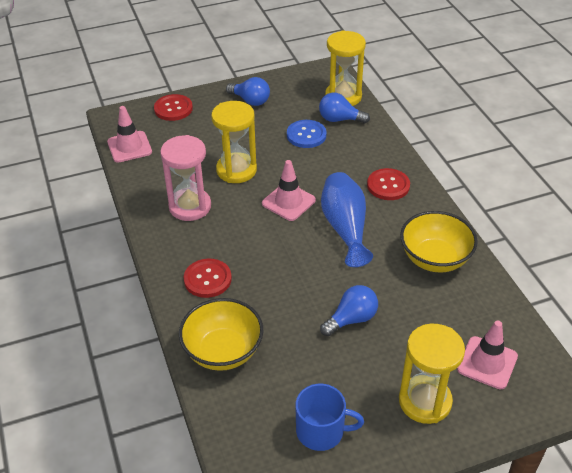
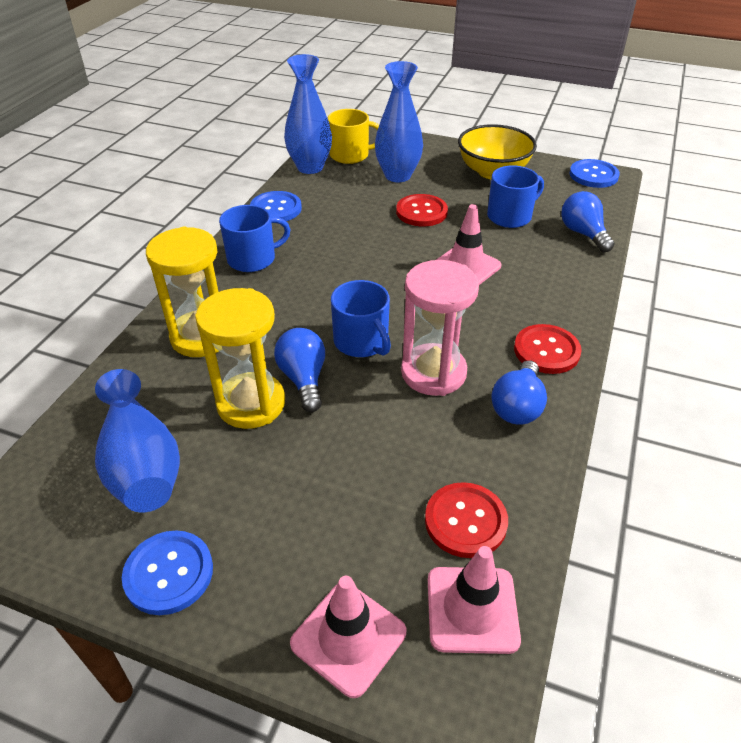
blue button: 1 -> 3
blue mug: 1 -> 3
blue vase: 1 -> 3
yellow bowl: 2 -> 1
yellow hourglass: 3 -> 2
yellow mug: 0 -> 1

